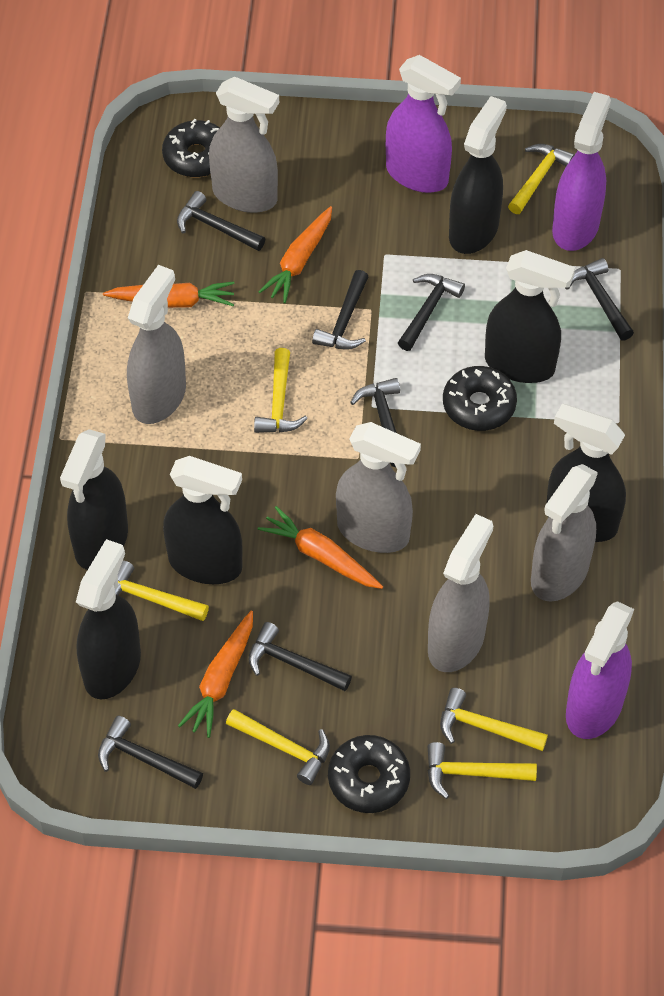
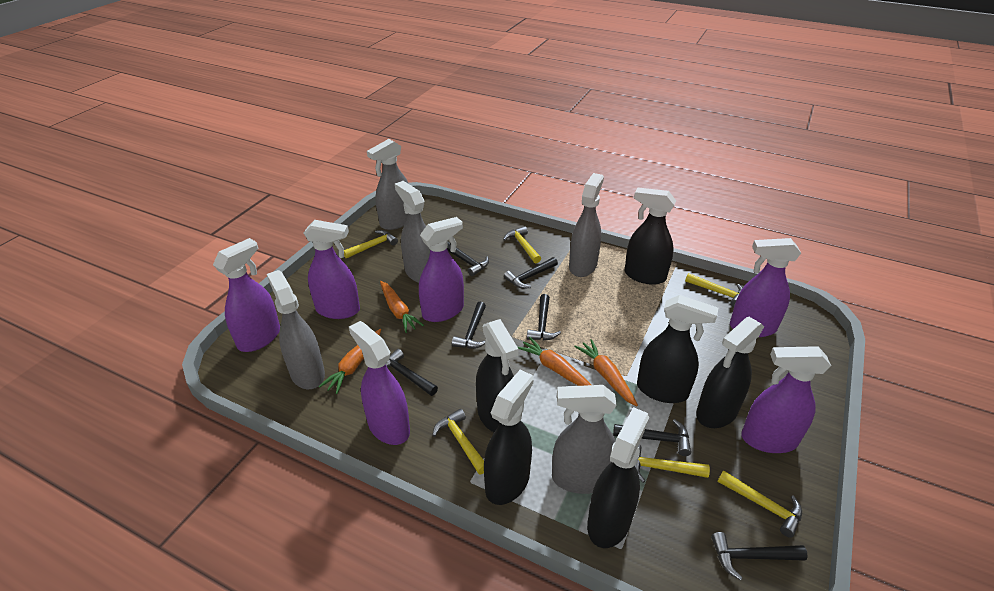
black donut: 3 -> 0
purple spray bottle: 3 -> 6

